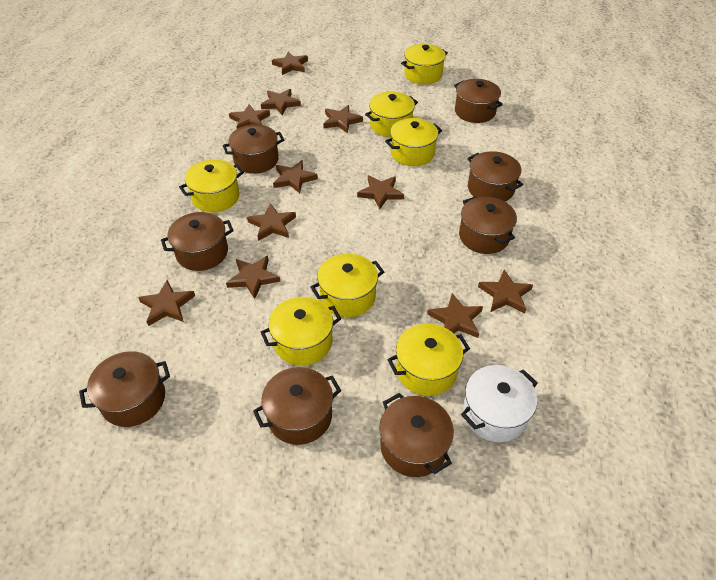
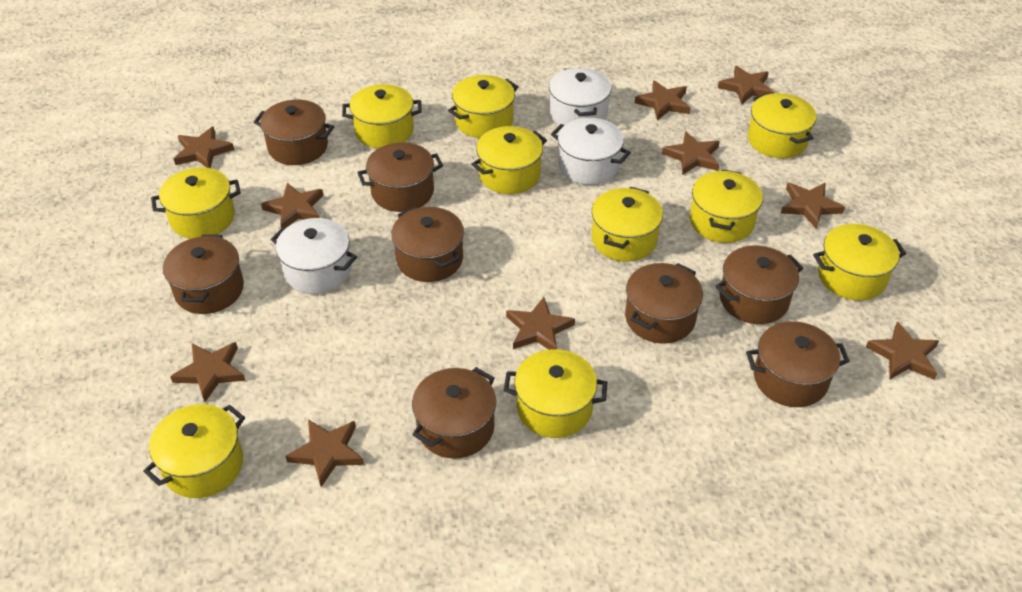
brown star: 11 -> 10
white pot: 1 -> 3
yellow pot: 7 -> 10

